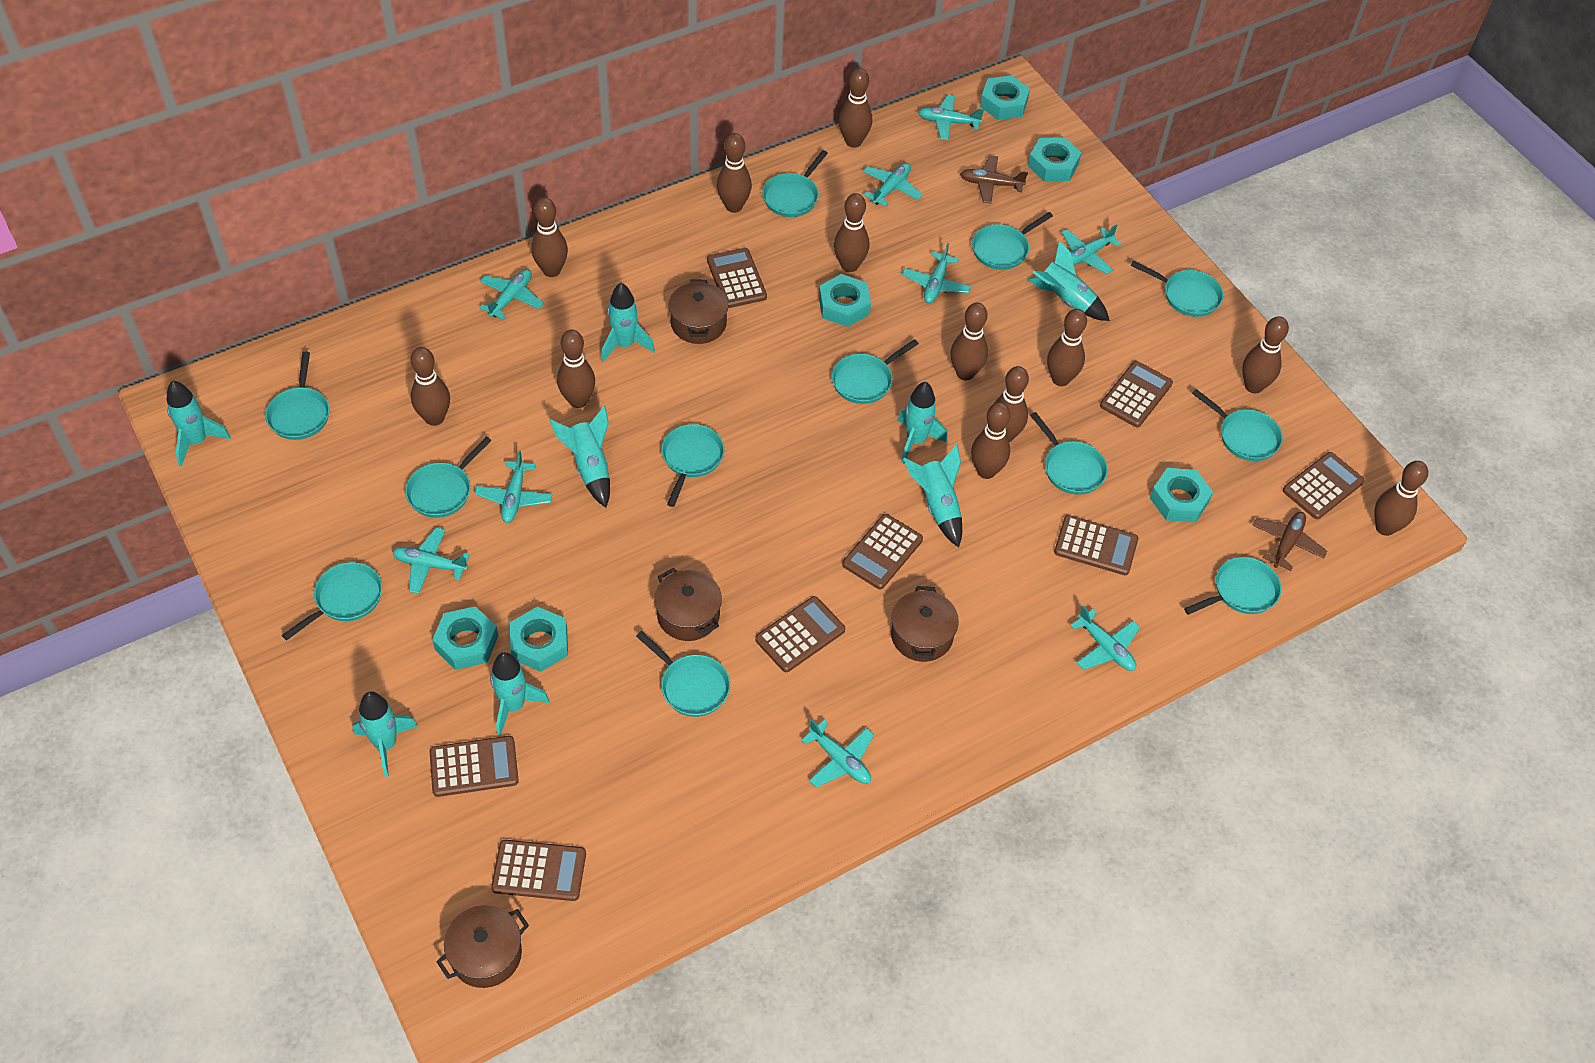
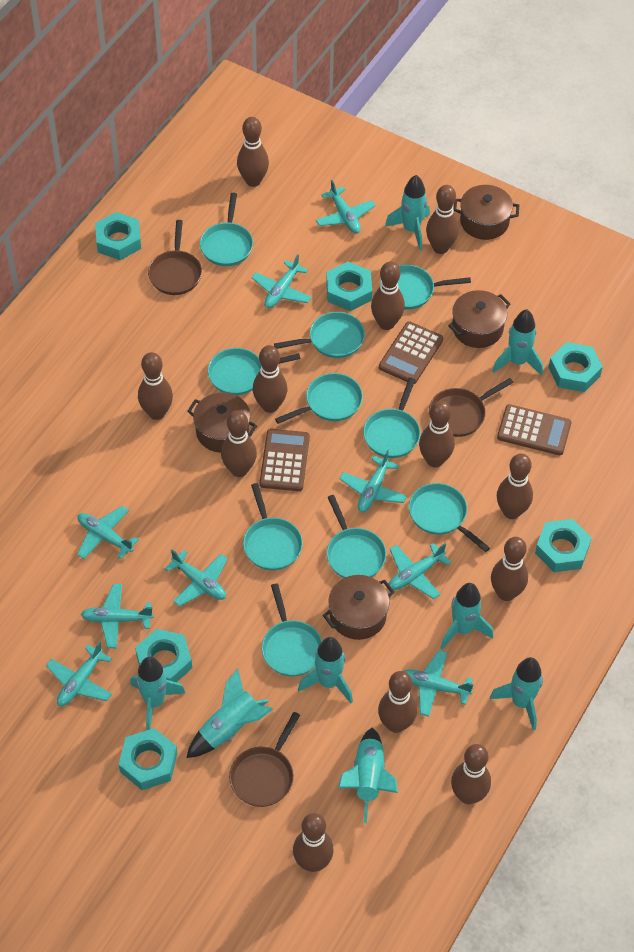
brown calculator: 8 -> 3
brown pan: 0 -> 3
brown plane: 2 -> 0
turquoise pan: 12 -> 10

